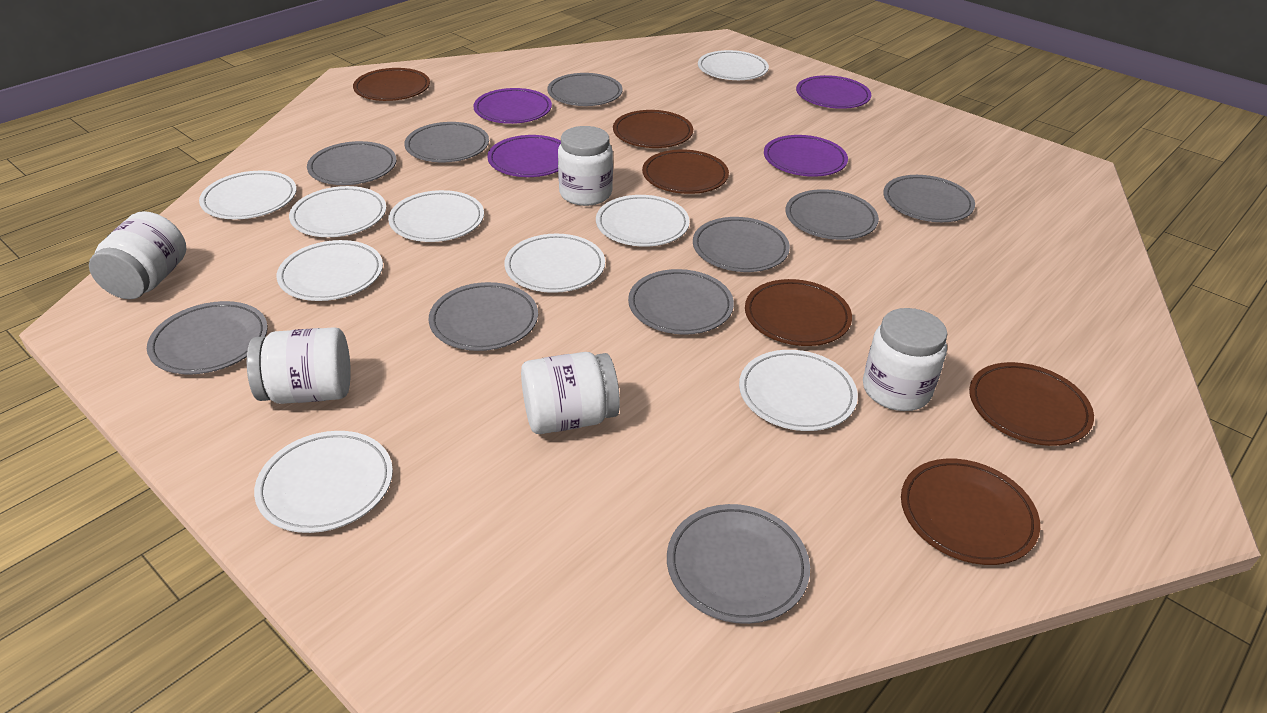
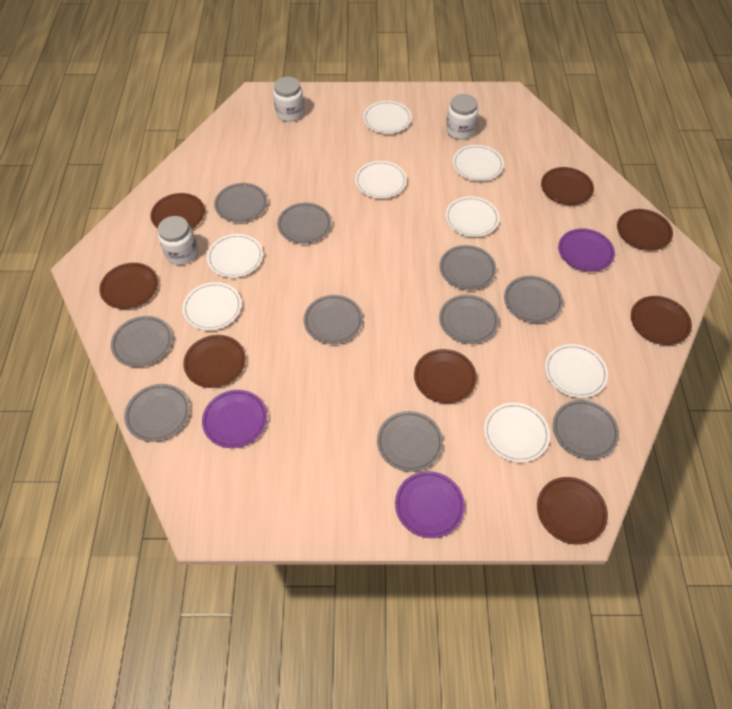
brown plate: 6 -> 8
purple plate: 4 -> 3
white jar: 5 -> 3
white plate: 9 -> 8

